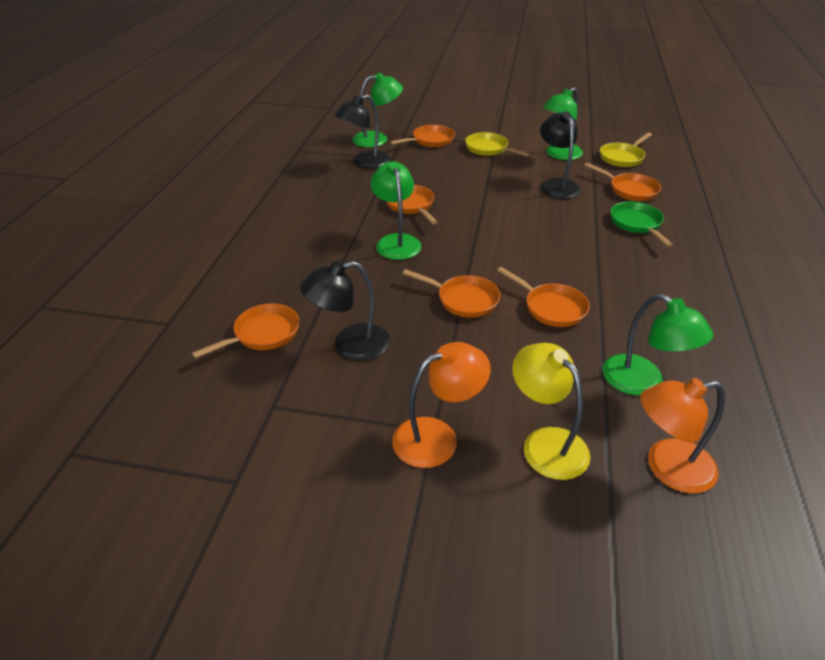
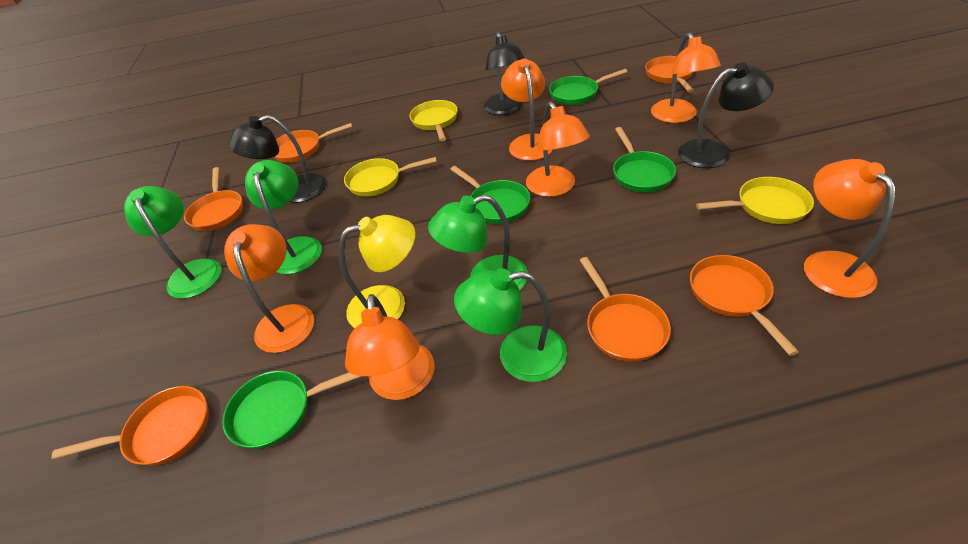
green pan: 1 -> 4
orange lamp: 2 -> 6
yellow pan: 2 -> 3

